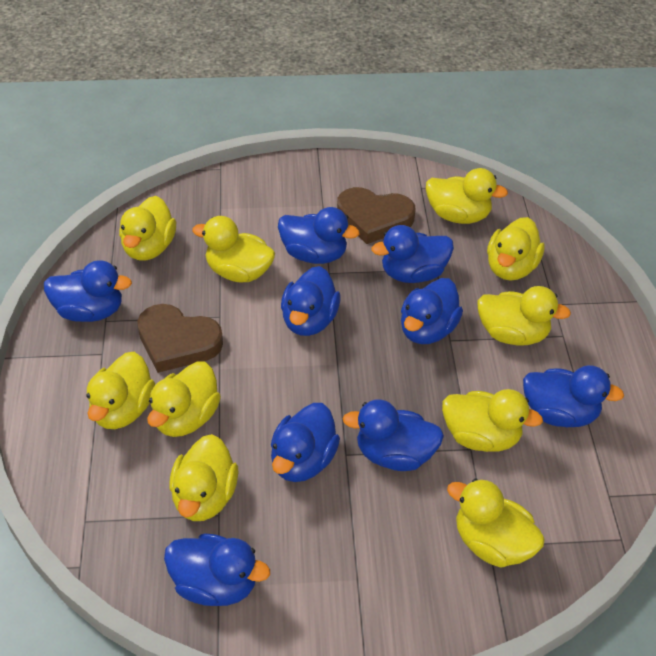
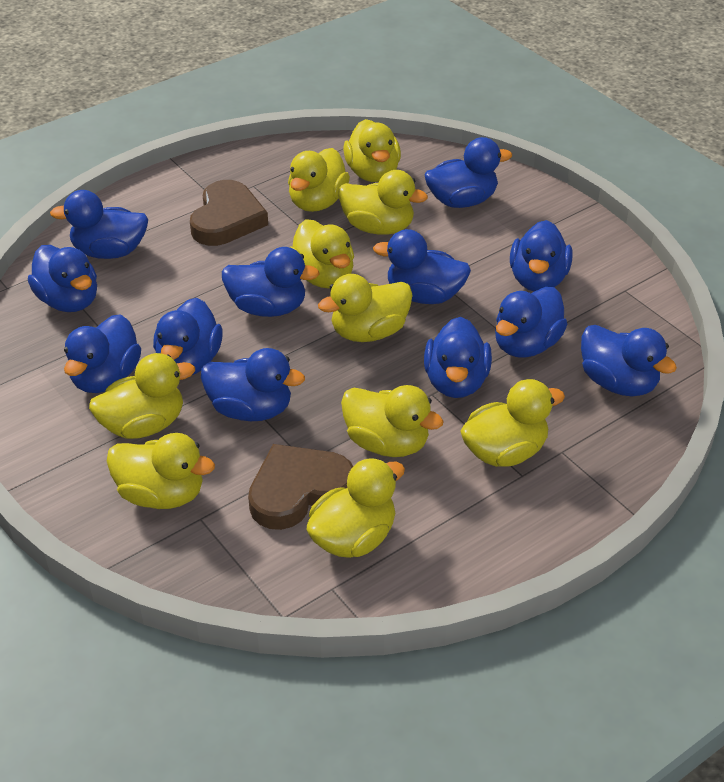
blue duck: 9 -> 12

